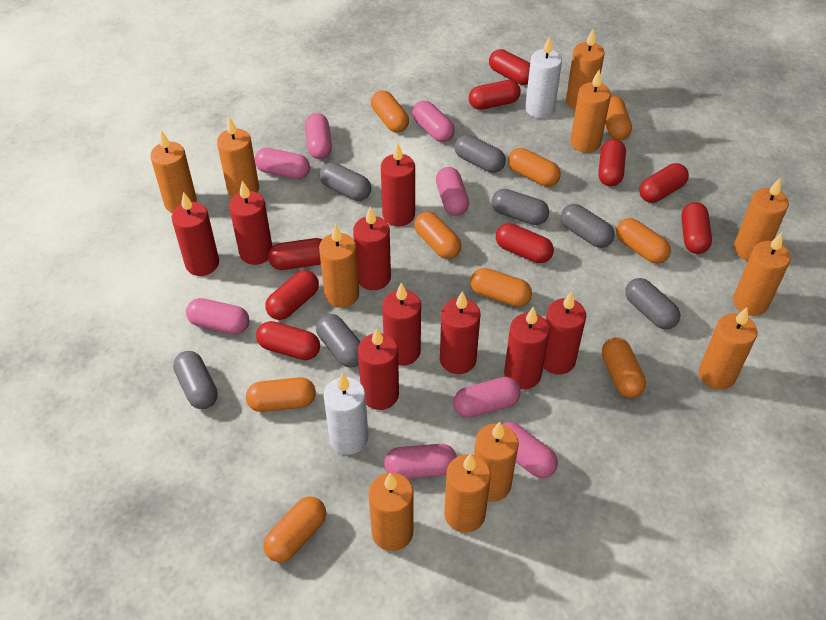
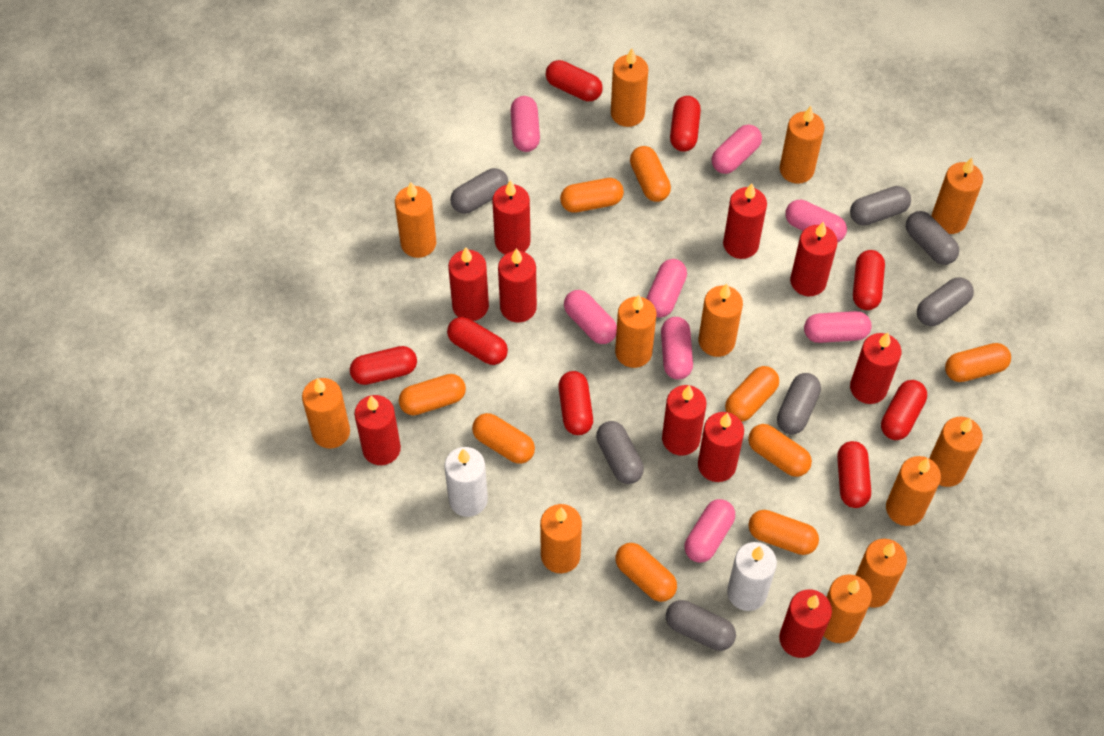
orange candle: 11 -> 12
red candle: 9 -> 10
red capsule: 9 -> 8

